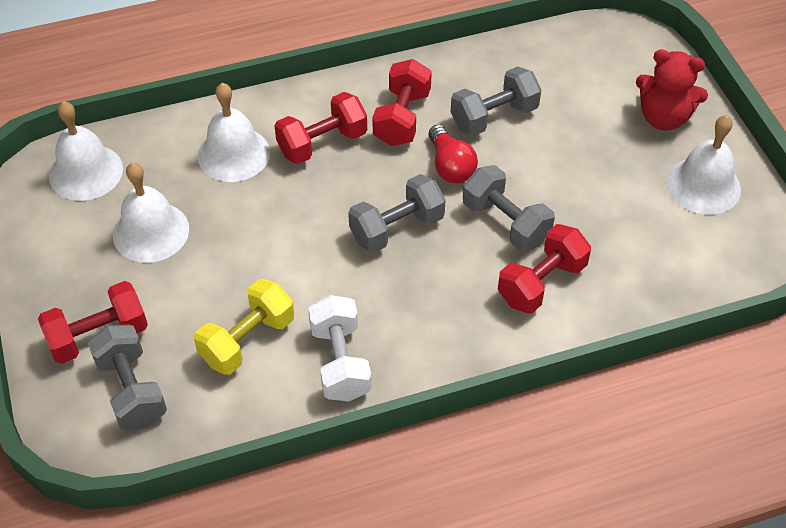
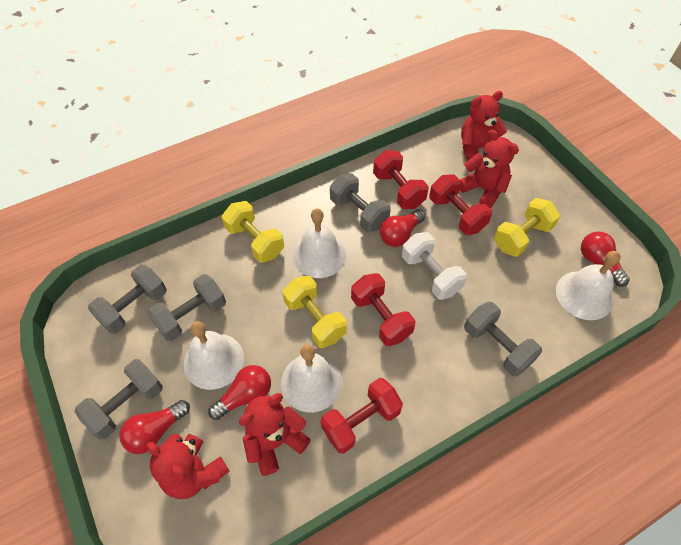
grey dumbbell: 4 -> 5
red light bulb: 1 -> 4
red teddy bear: 1 -> 4
yellow dumbbell: 1 -> 3

